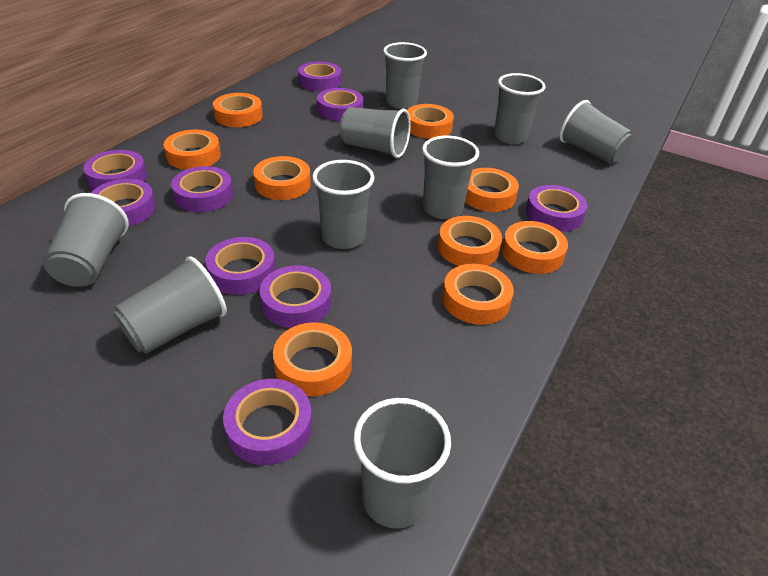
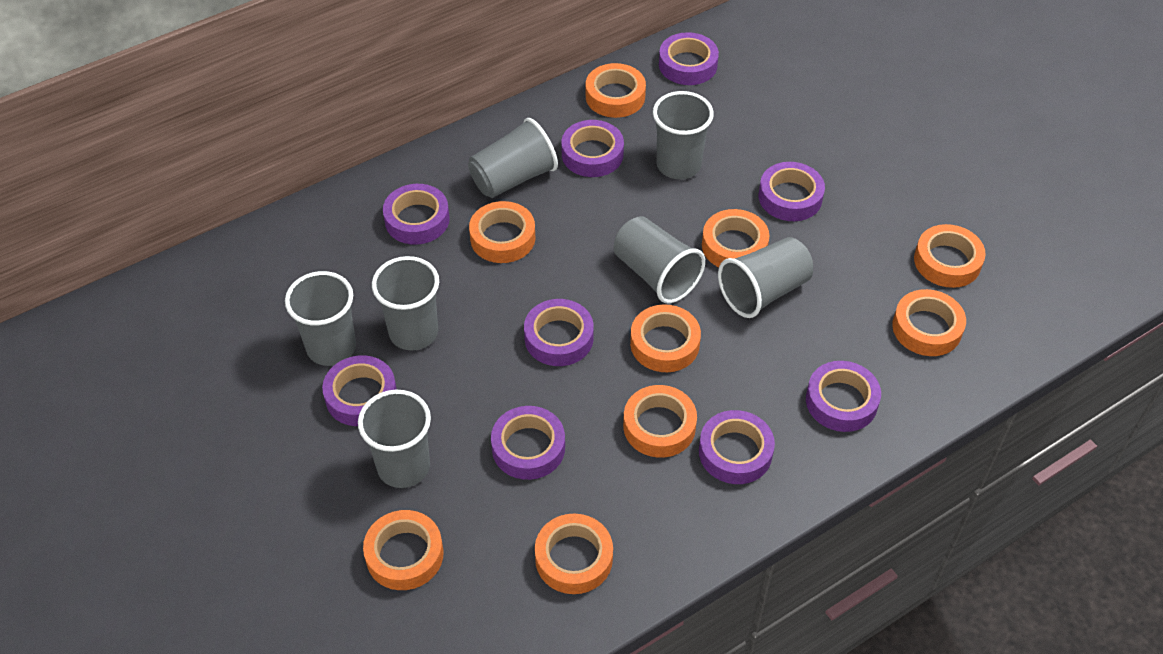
grey cup: 9 -> 7

